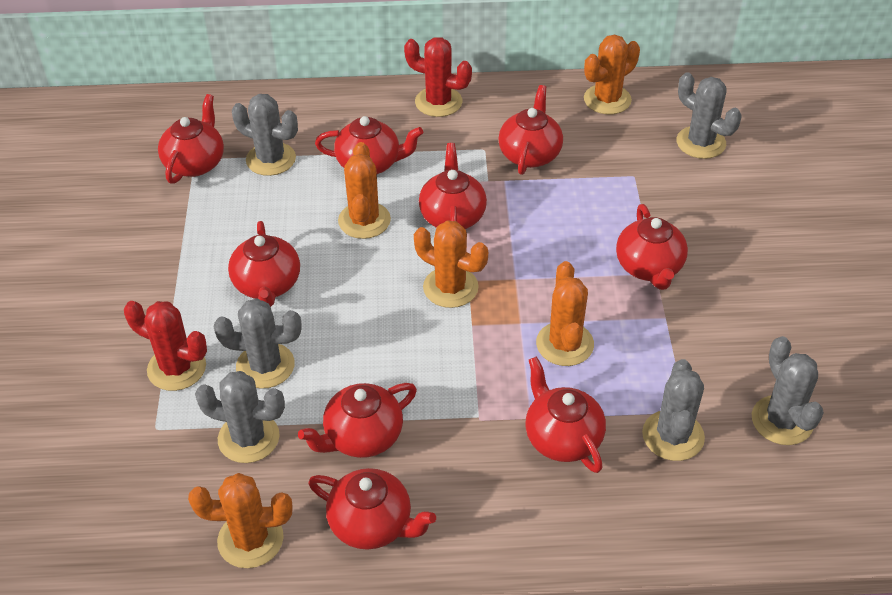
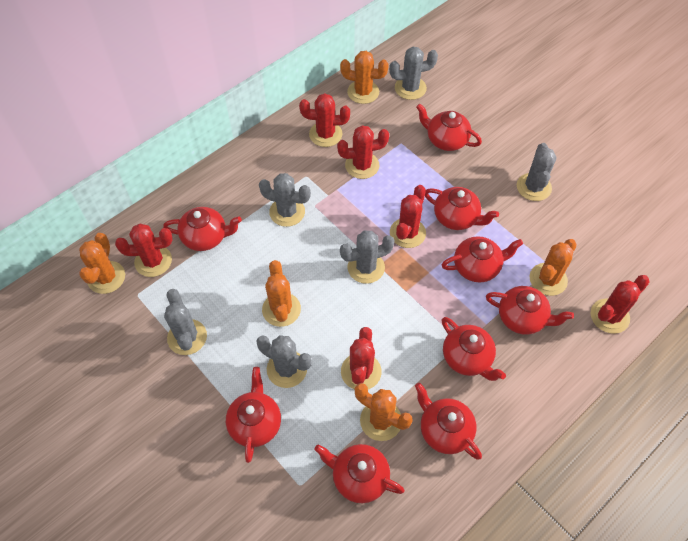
red cactus: 2 -> 6

